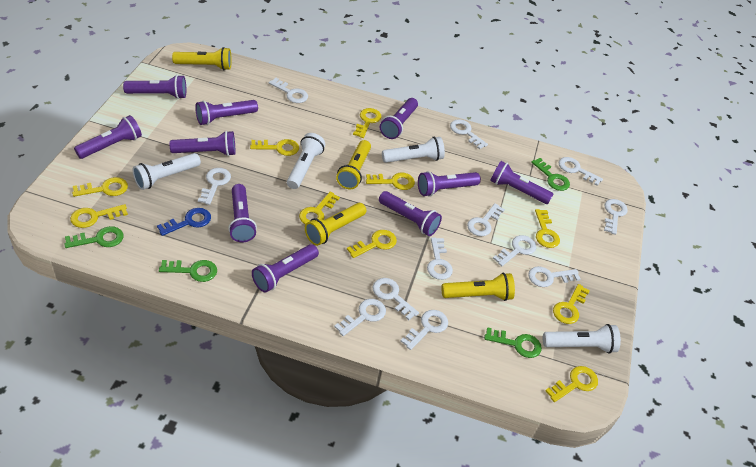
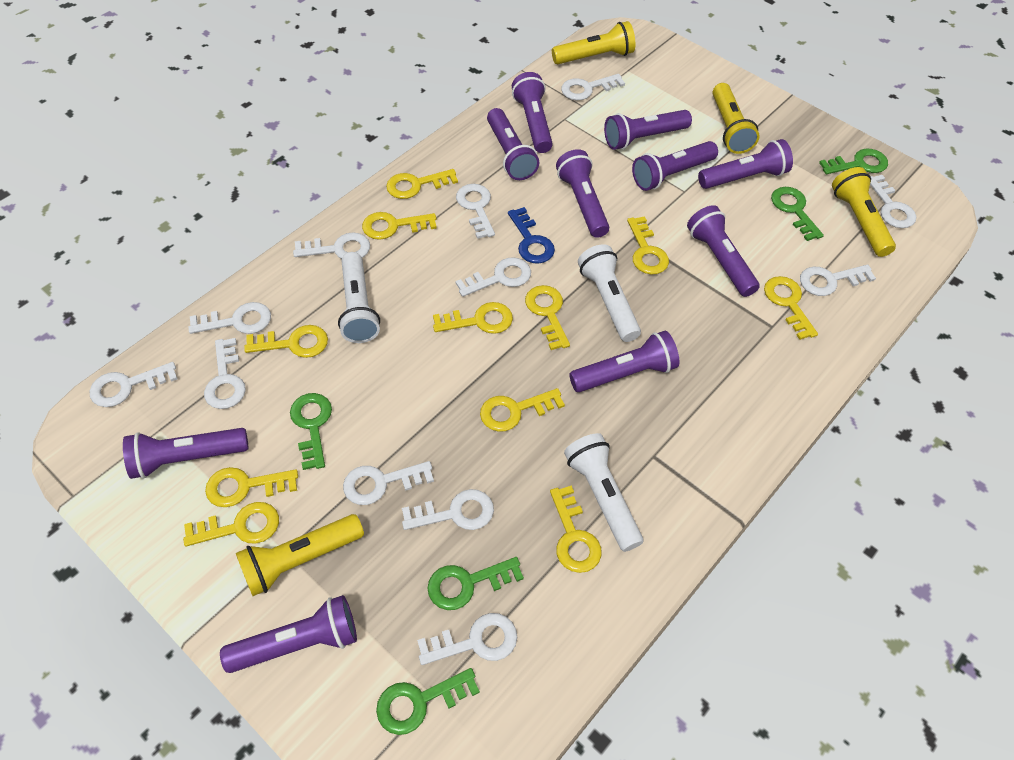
green key: 4 -> 5
white flashlight: 4 -> 3
yellow key: 10 -> 11

